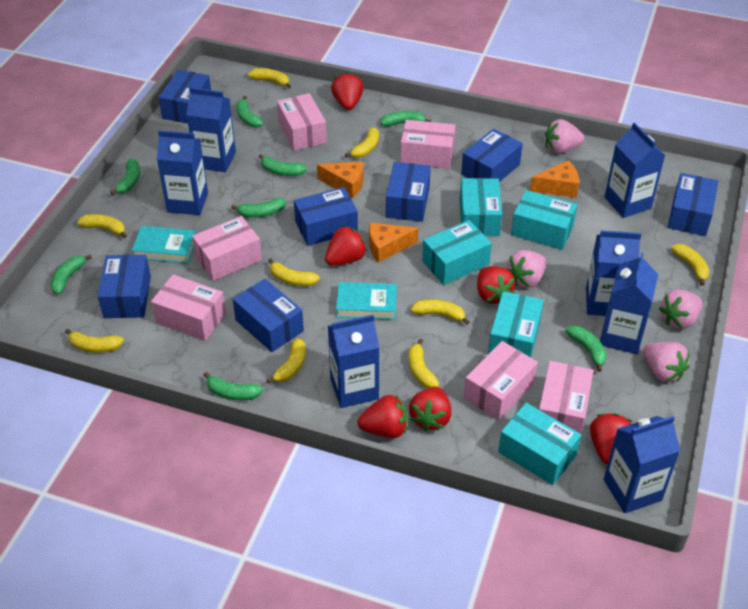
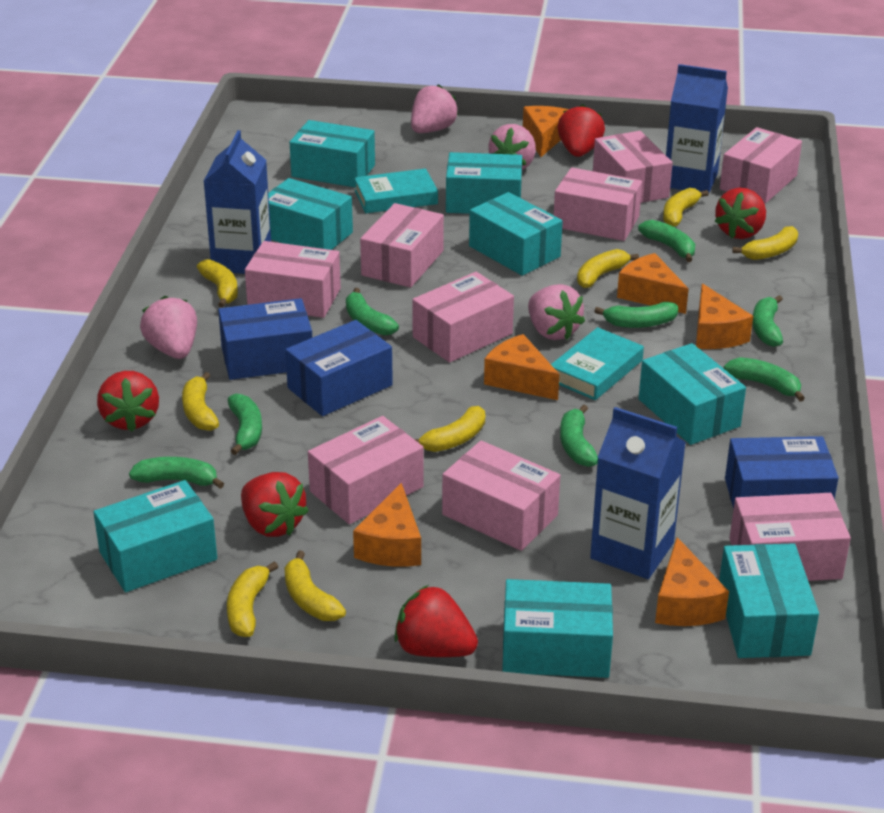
blue box: 7 -> 3
blue carton: 7 -> 3
orange cheese: 3 -> 6
pink box: 6 -> 9
red strawberry: 6 -> 5
turquoise box: 5 -> 8
yellow banana: 9 -> 8

